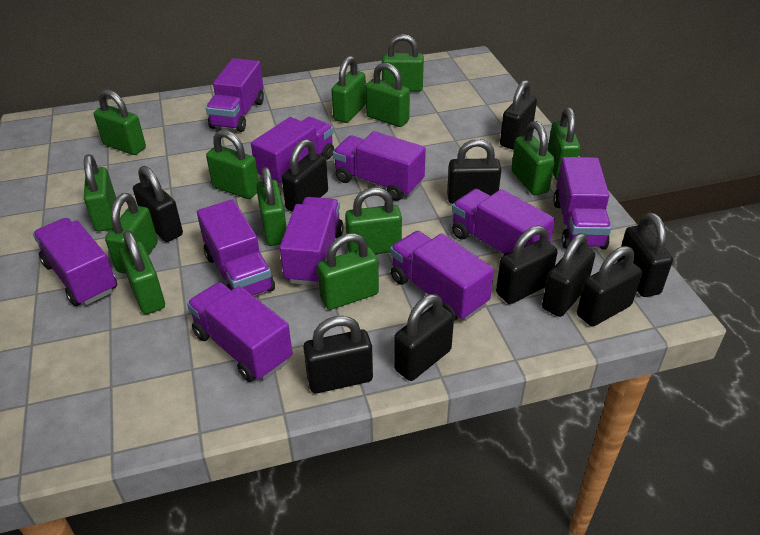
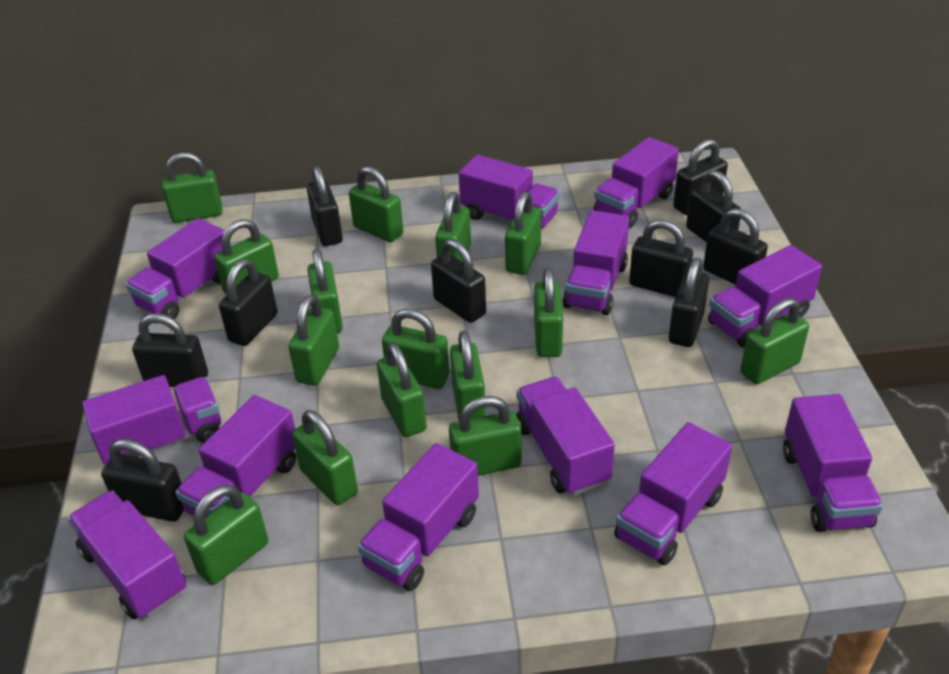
green padlock: 13 -> 15
purple truck: 10 -> 12

